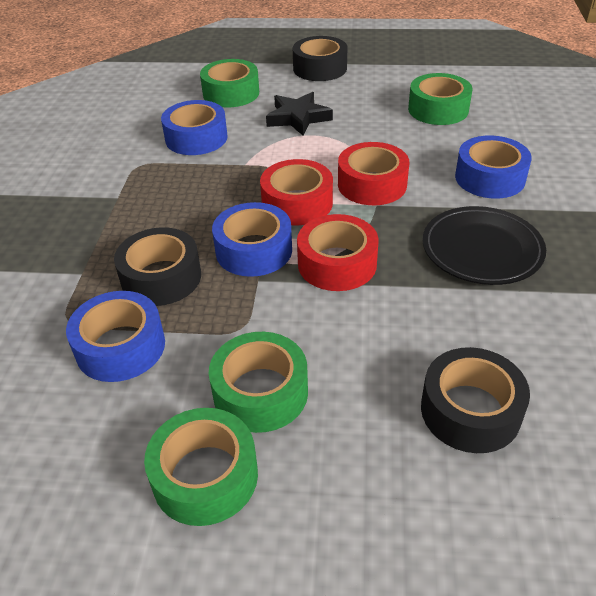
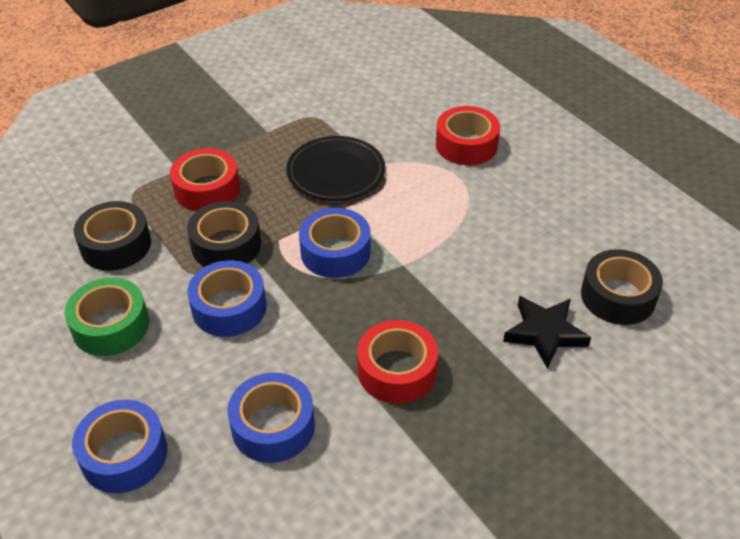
green tape: 4 -> 1

